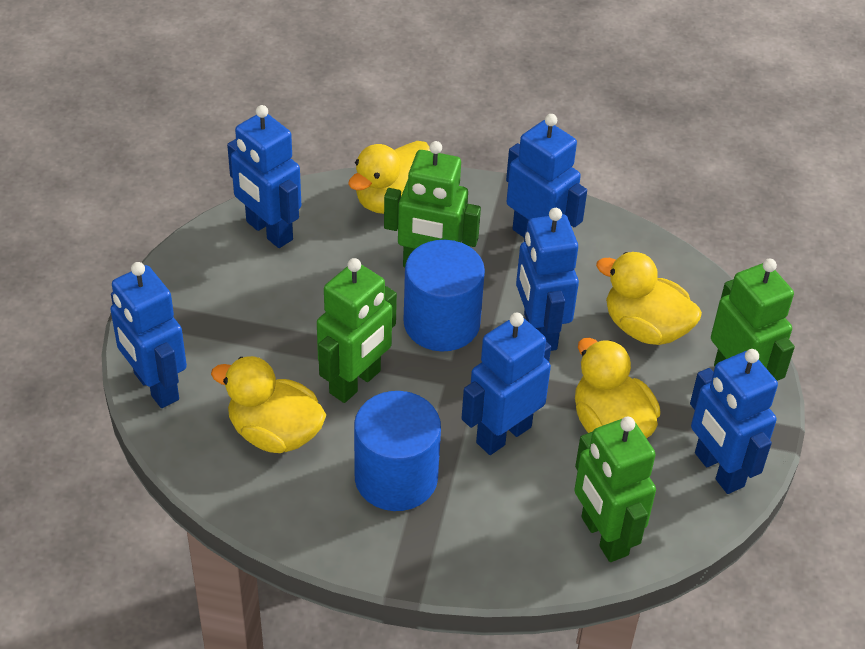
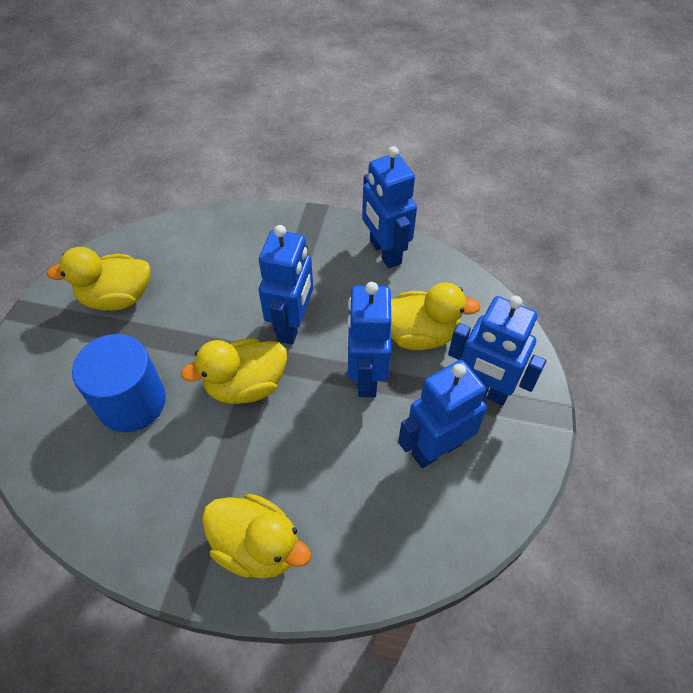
blue cylinder: 2 -> 1
blue robot: 6 -> 5
green robot: 4 -> 0

